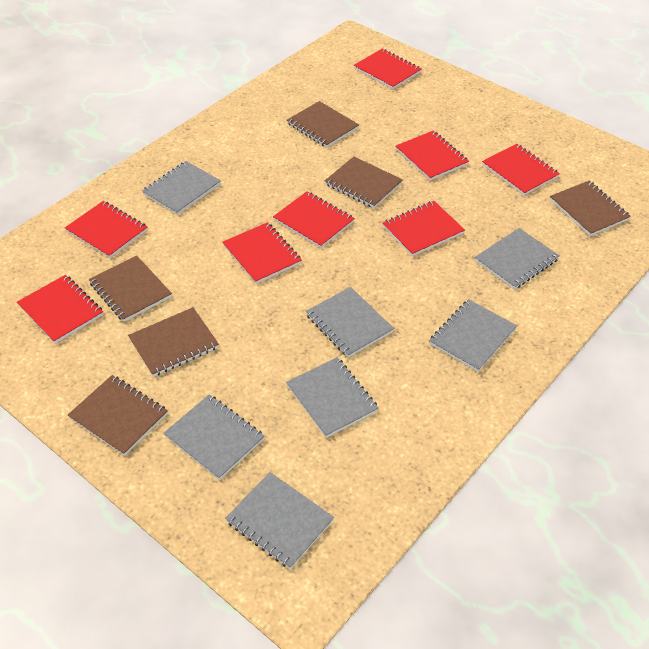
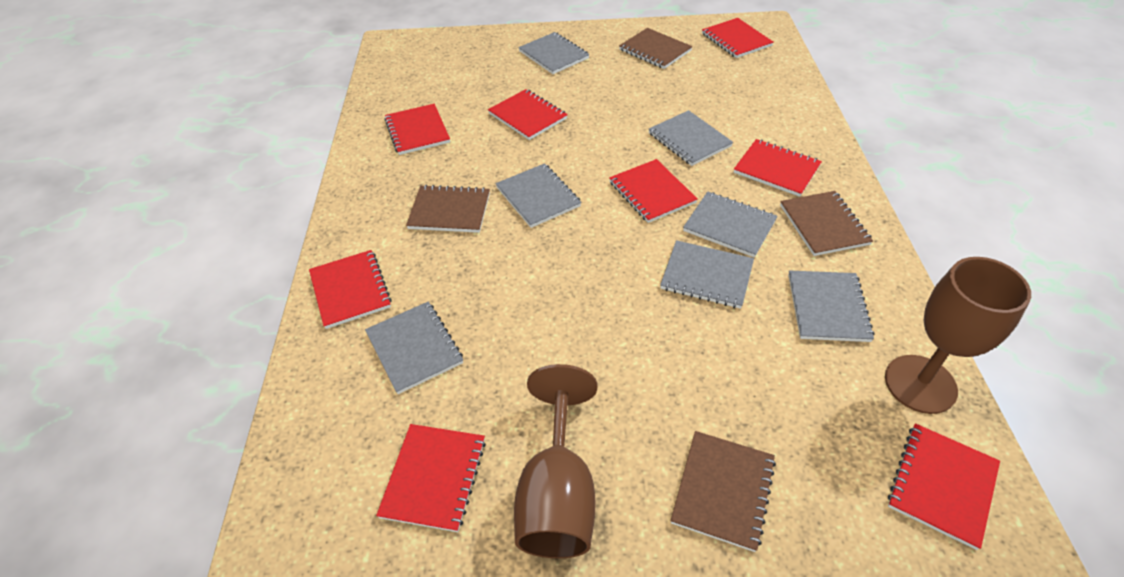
brown goblet: 0 -> 2
brown notebook: 6 -> 4

